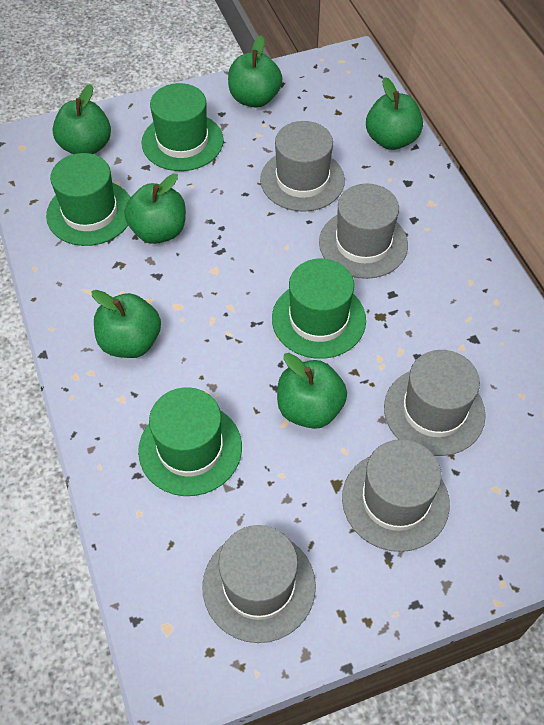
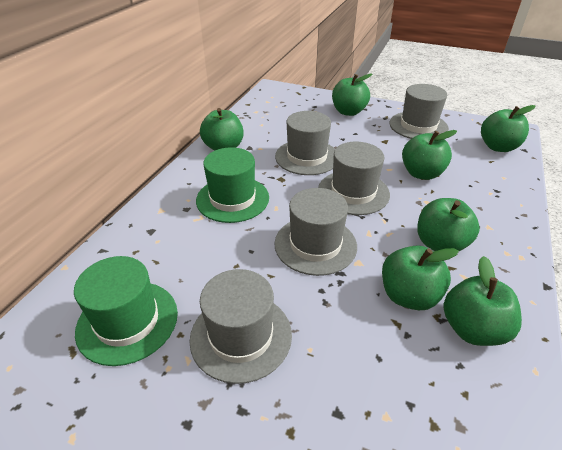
green apple: 6 -> 7
green hat: 4 -> 2

